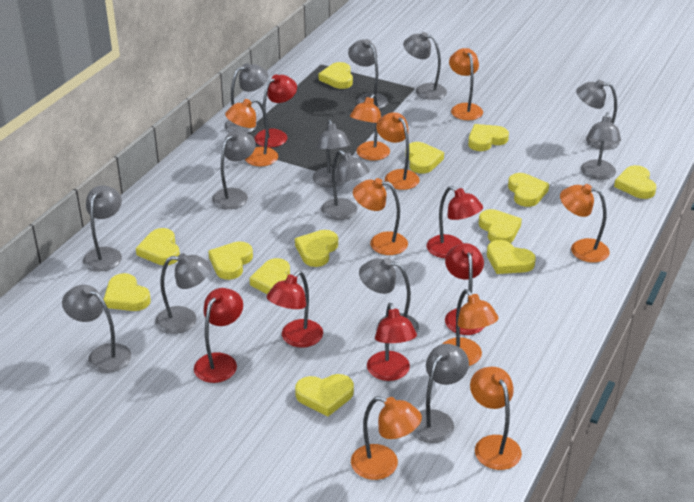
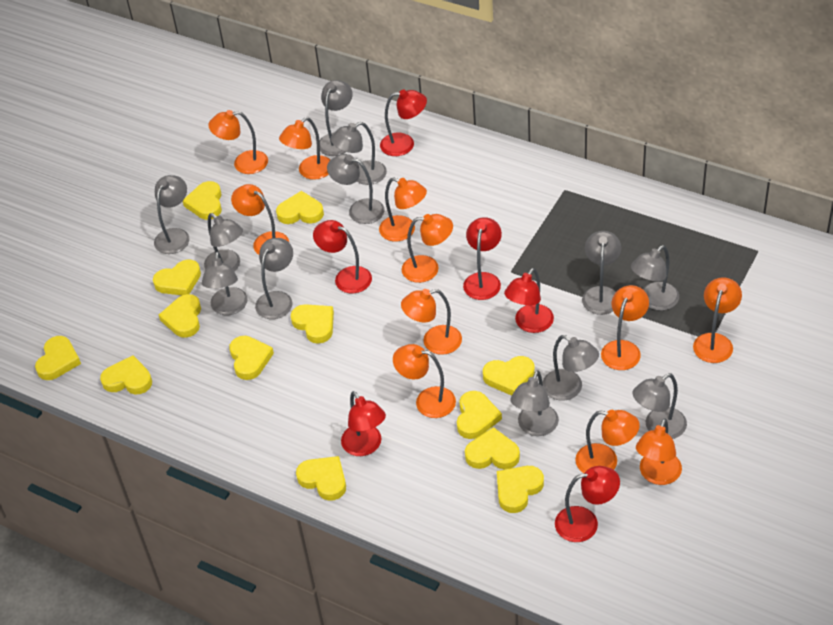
grey lamp: 13 -> 12
orange lamp: 9 -> 11

